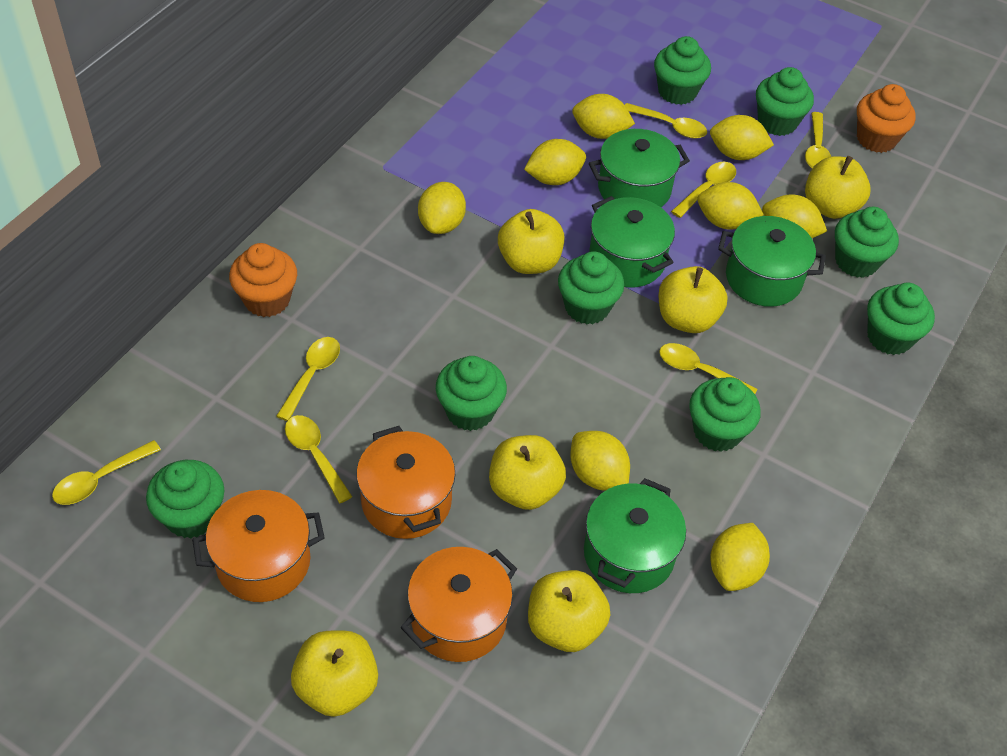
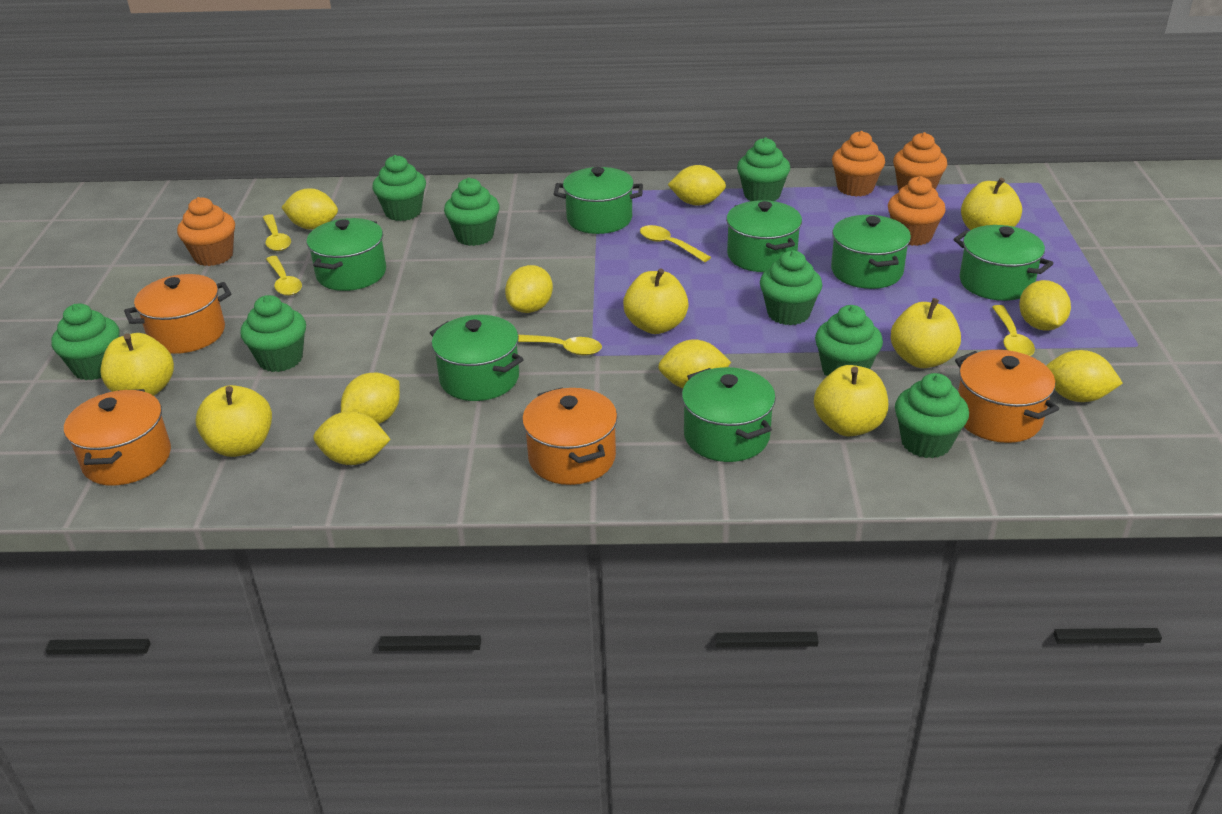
green pot: 4 -> 7
orange cupcake: 2 -> 4
orange pot: 3 -> 4
yellow spoon: 7 -> 5

